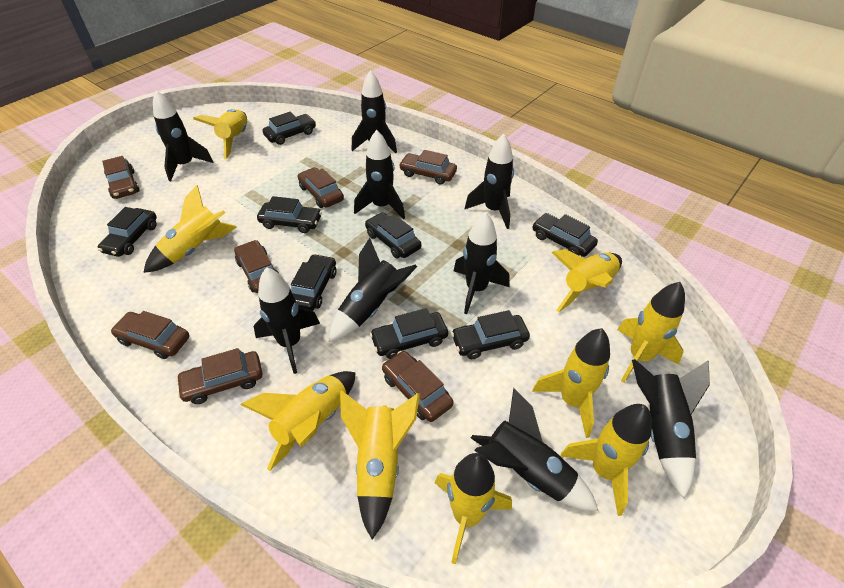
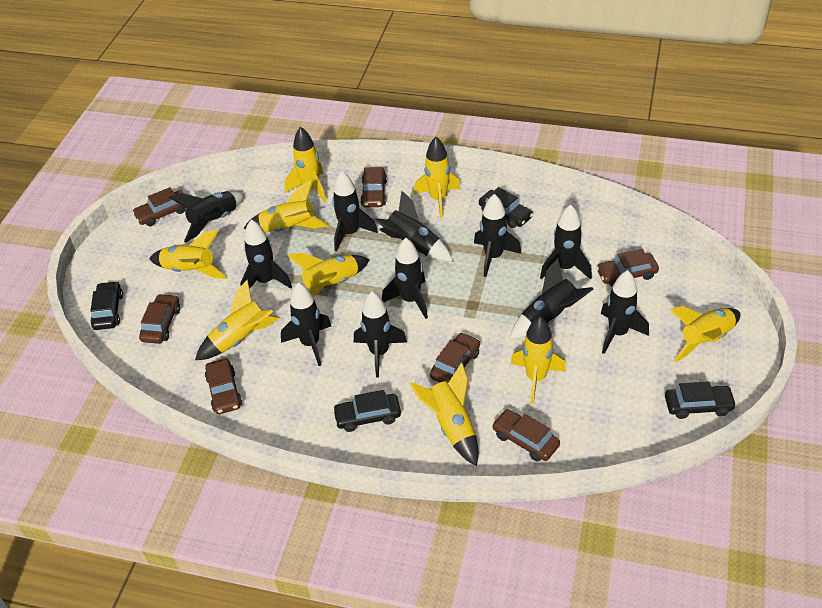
black car: 8 -> 4
black rocket: 9 -> 11

